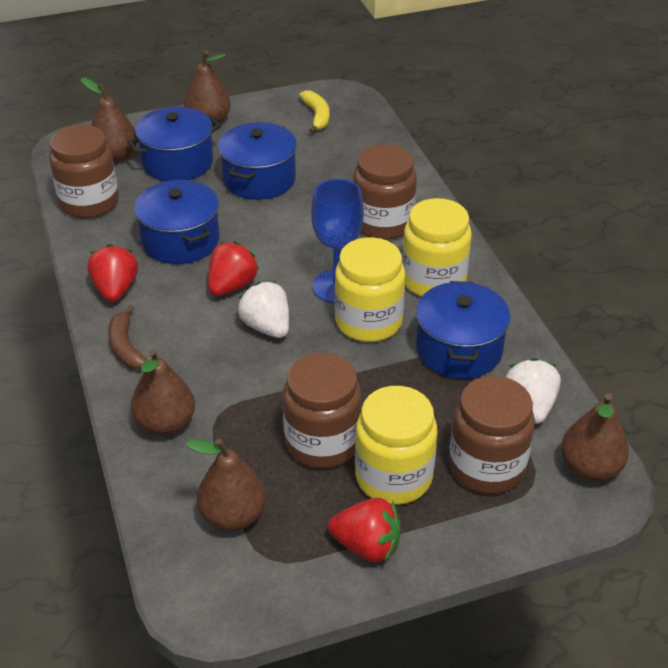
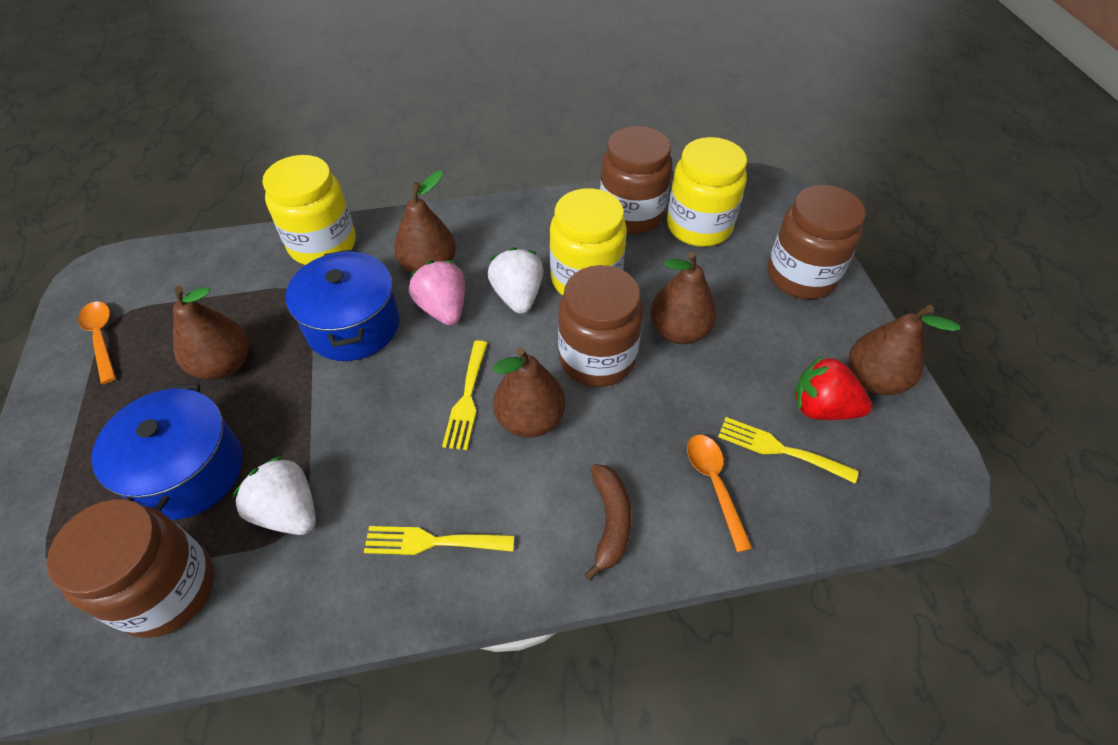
blue goblet: 1 -> 0
blue pot: 4 -> 2
orange spoon: 0 -> 2
pink strawberry: 0 -> 1
red strawberry: 3 -> 1
yellow banana: 1 -> 0
yellow fork: 0 -> 3

